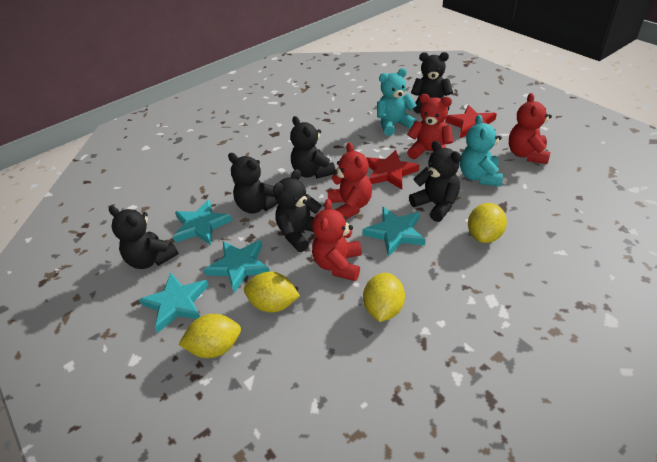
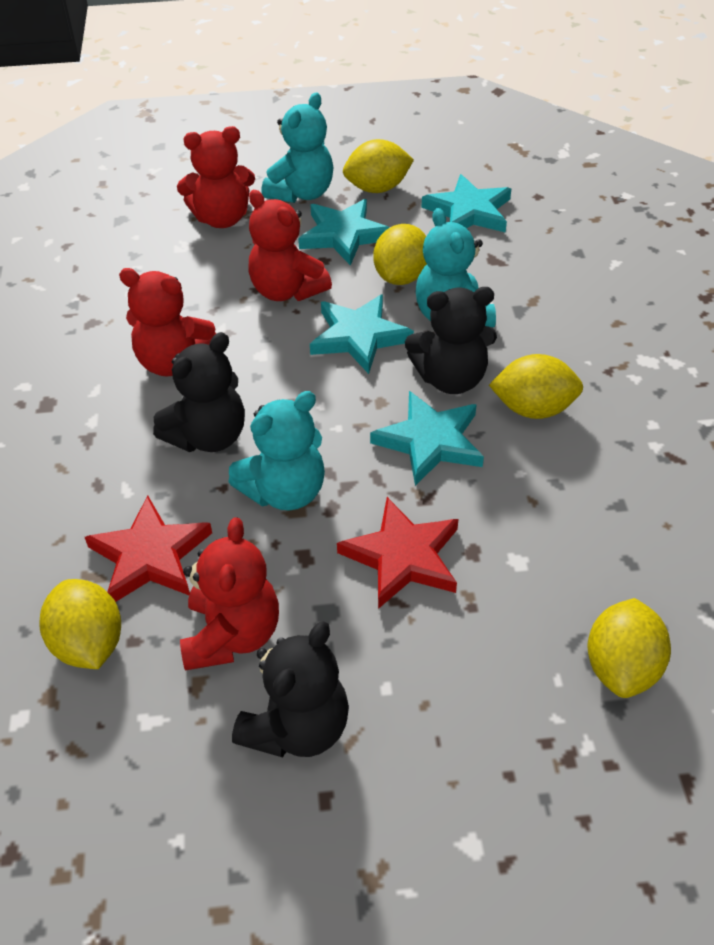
black teddy bear: 6 -> 3
turquoise teddy bear: 2 -> 3
yellow lemon: 4 -> 5

